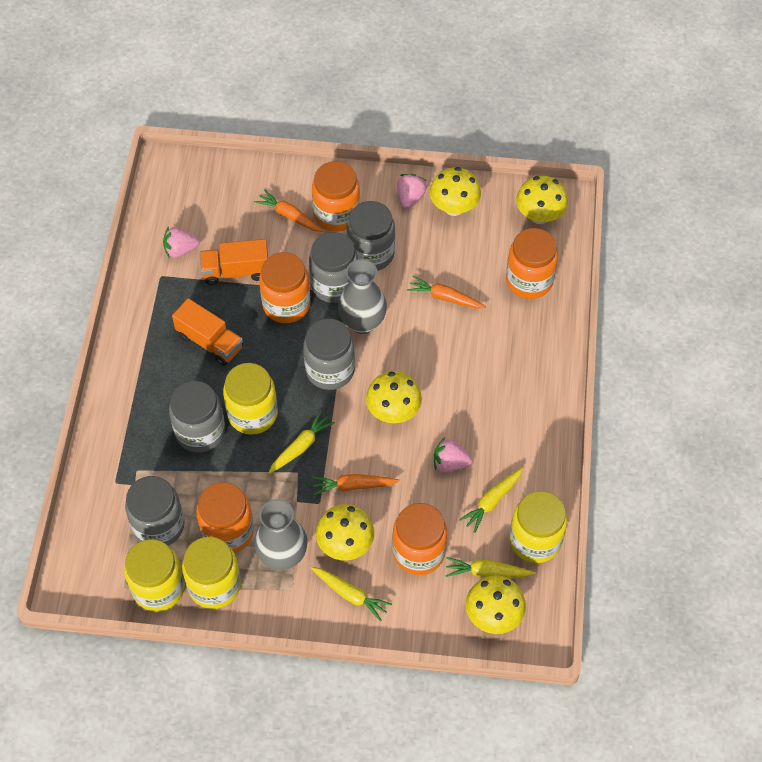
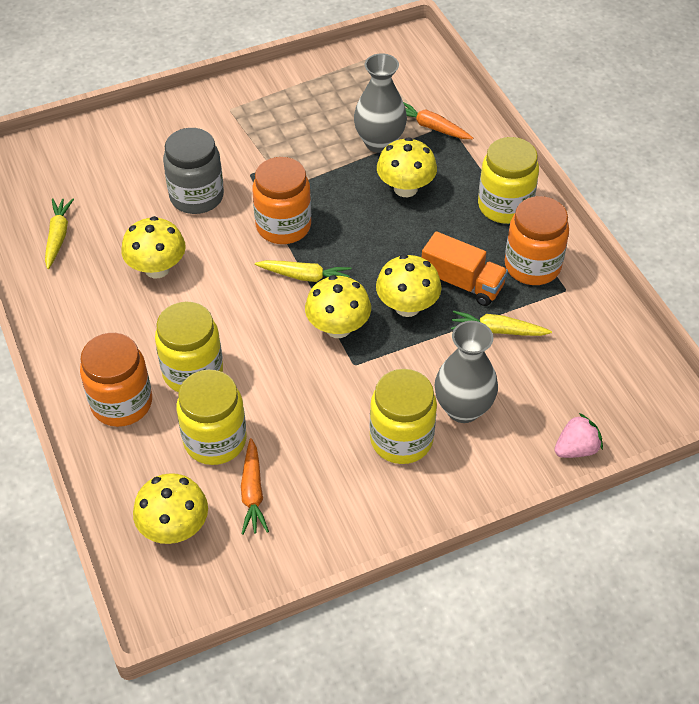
grey jar: 5 -> 1
orange carrot: 3 -> 2
orange jar: 5 -> 3
orange truck: 2 -> 1
pink strawberry: 3 -> 1
yellow carrot: 4 -> 3

